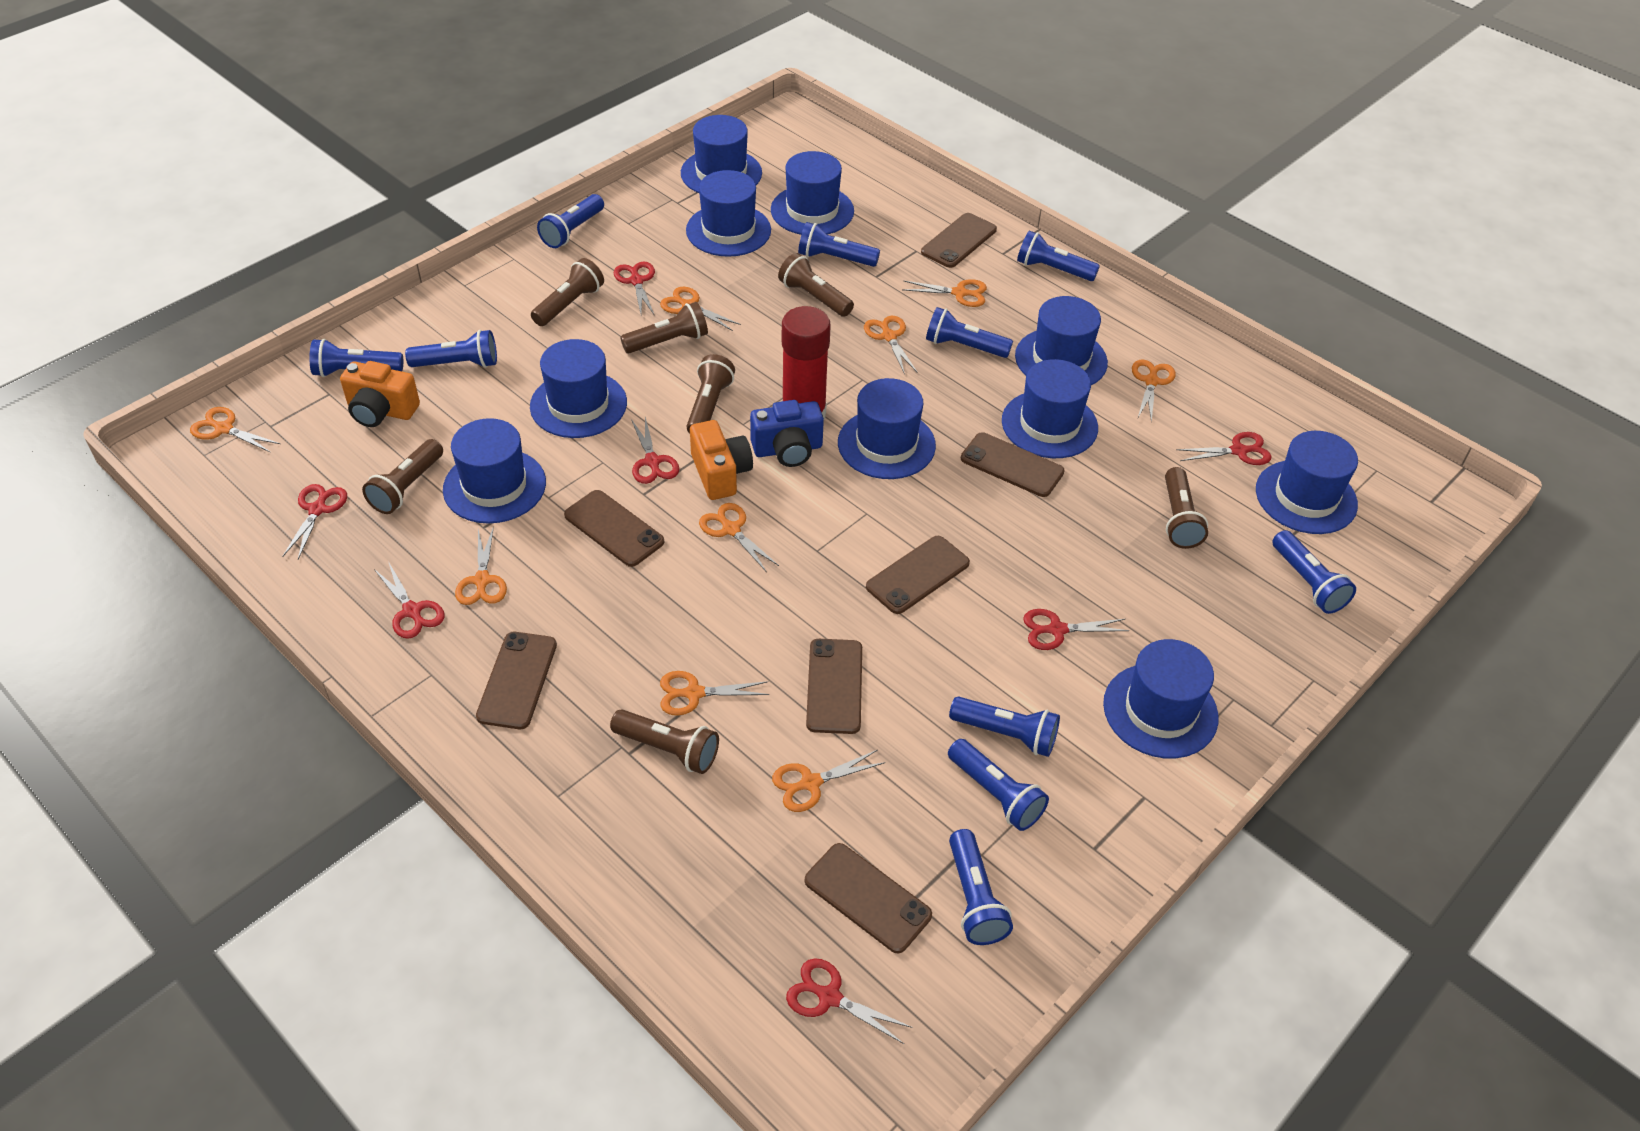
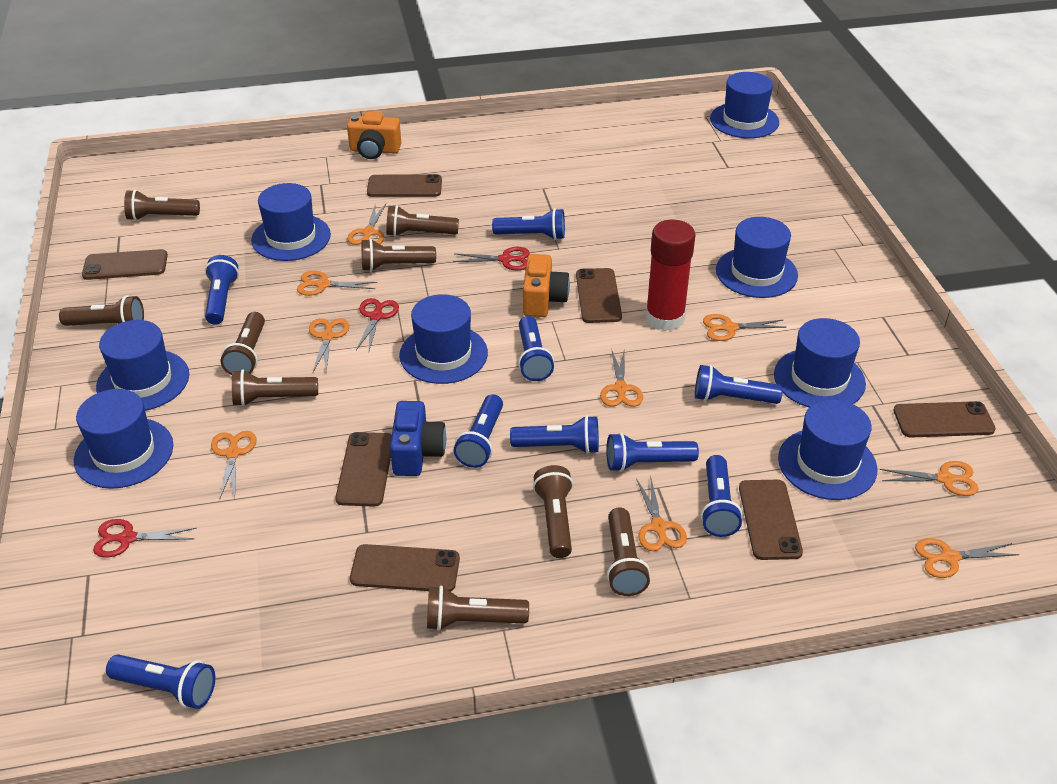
blue flashlight: 10 -> 9
blue hat: 10 -> 8
brown flashlight: 7 -> 9
red scissors: 7 -> 3

